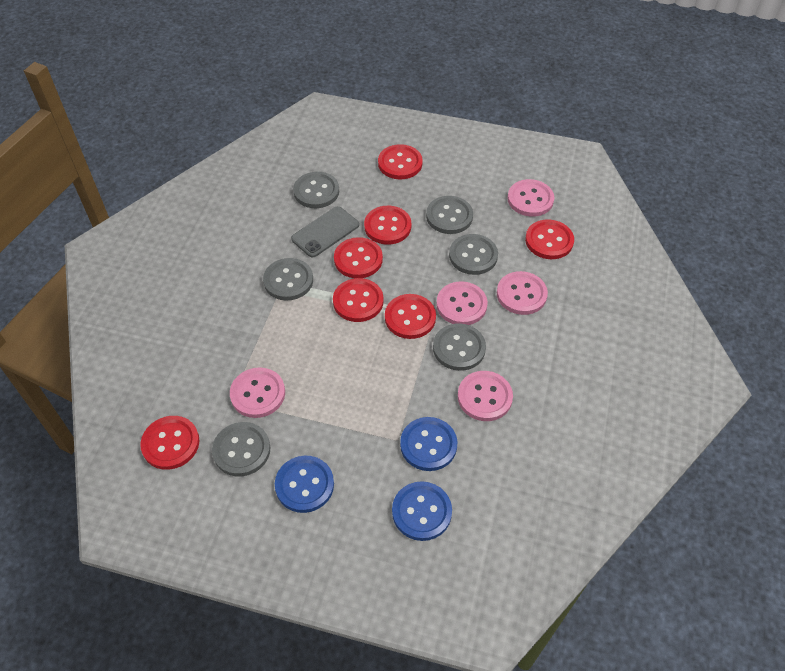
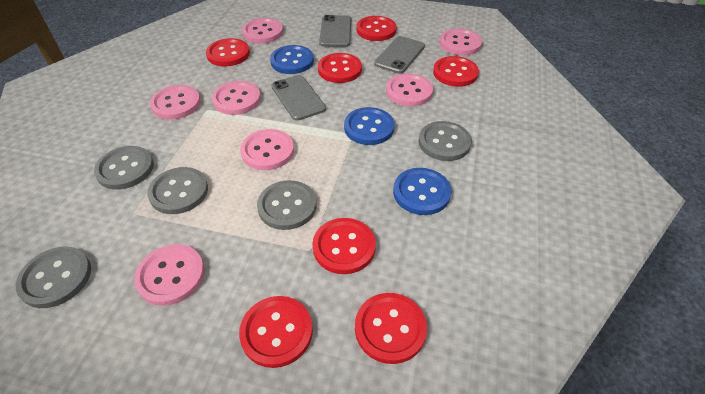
grey button: 6 -> 5
grey phone: 1 -> 3
pink button: 5 -> 7

